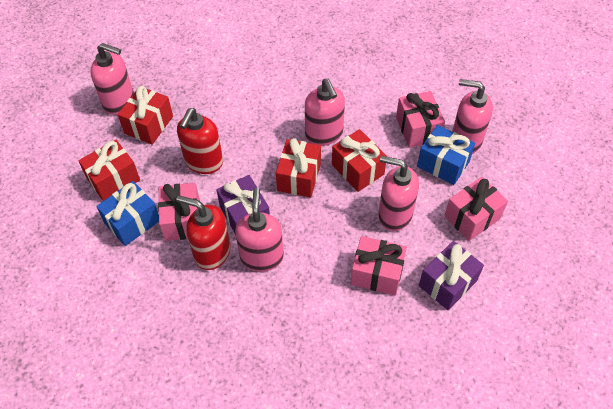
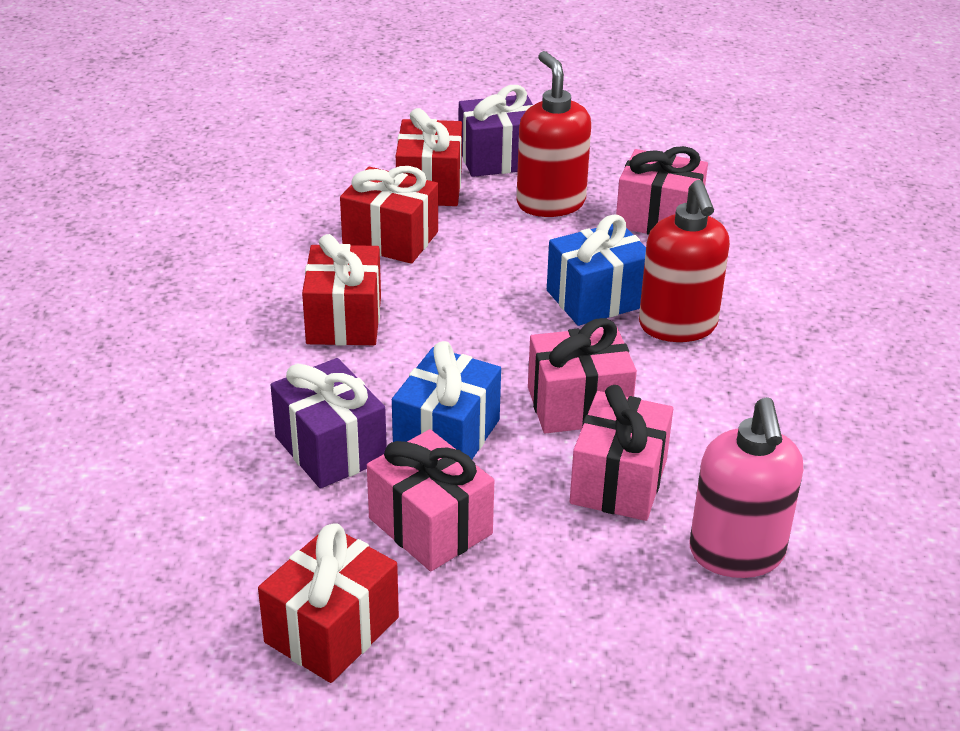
pink soap dispenser: 5 -> 1

